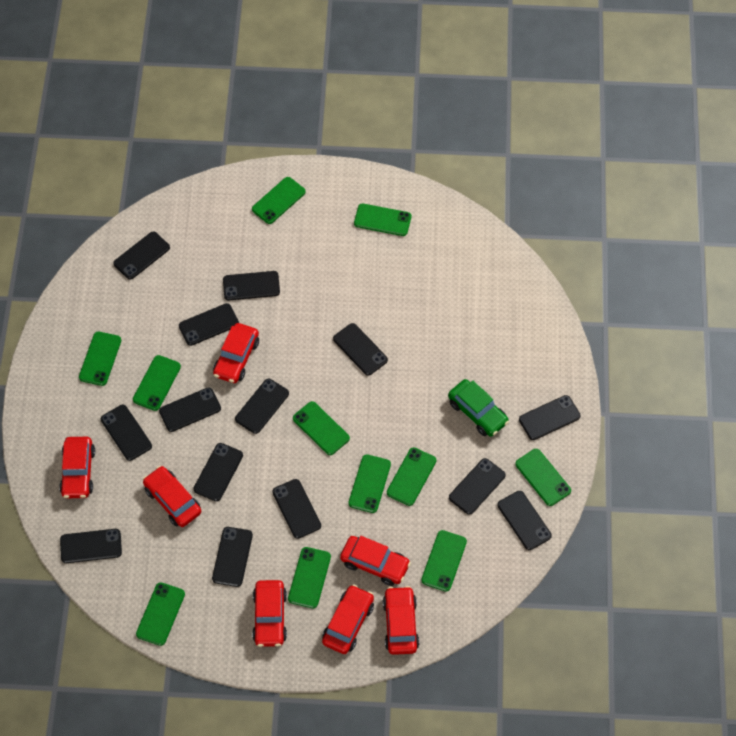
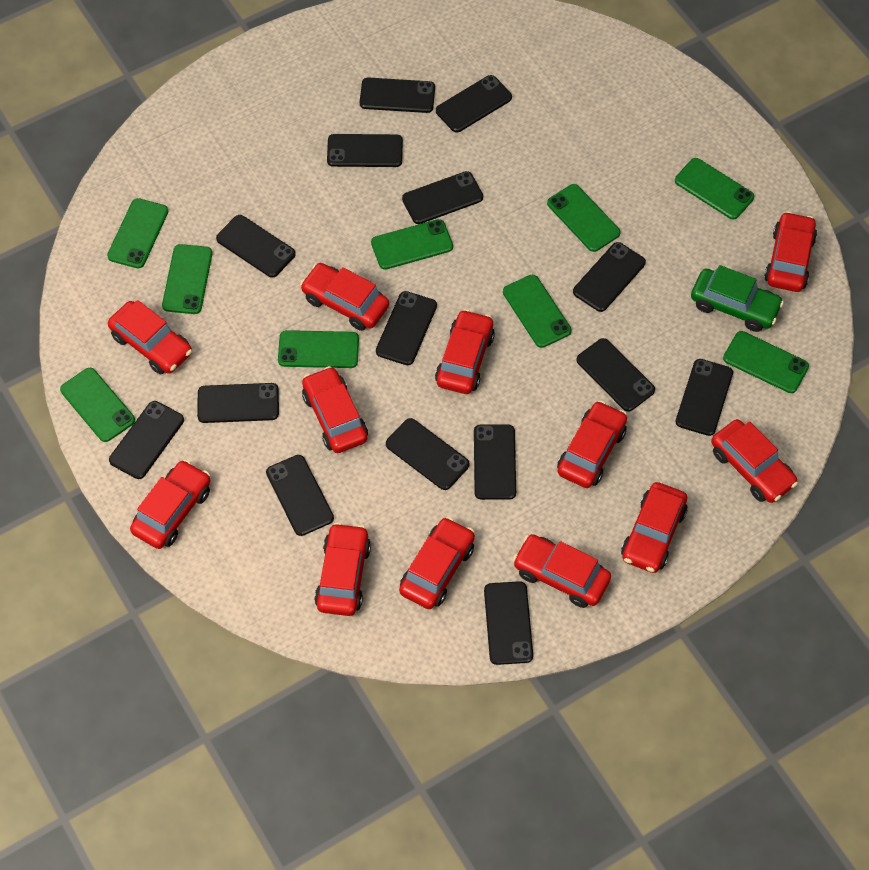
black phone: 14 -> 15
green phone: 11 -> 9
red car: 7 -> 12

